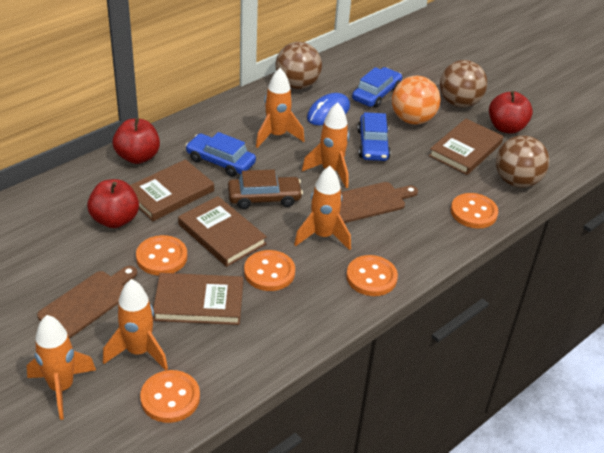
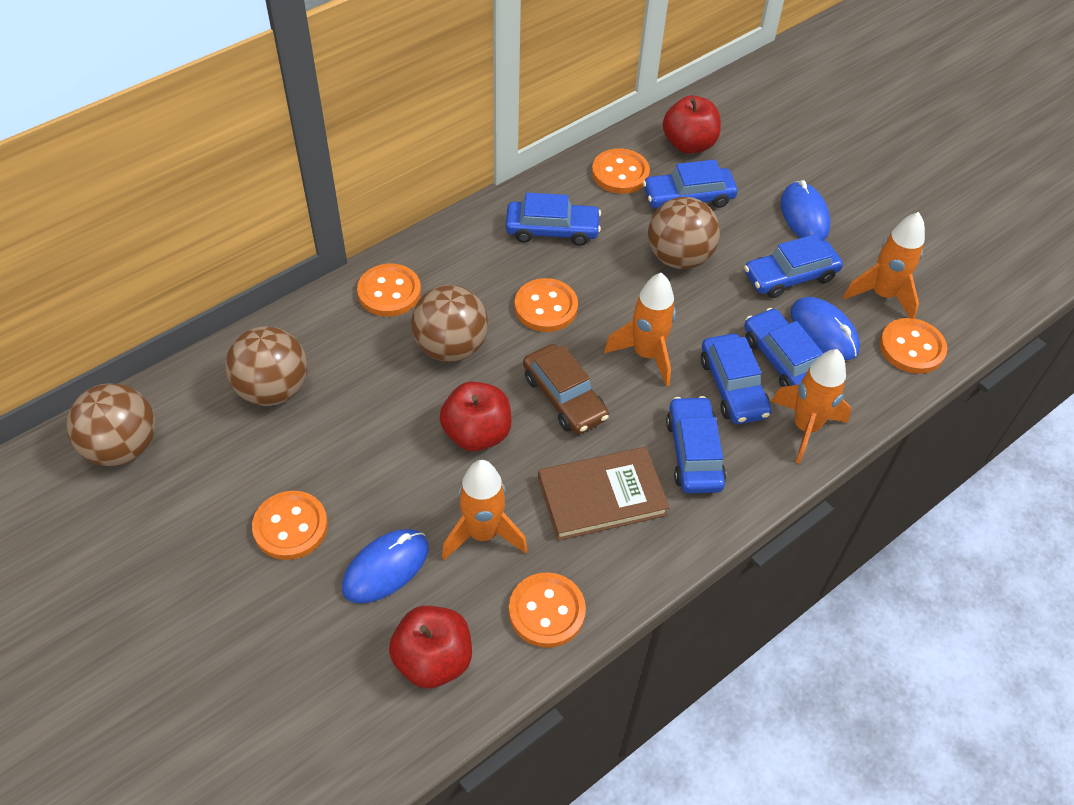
blue car: 3 -> 6
blue mouse: 1 -> 3
brown ball: 3 -> 4
brown book: 4 -> 1
brown cutting board: 2 -> 0
orange ball: 1 -> 0
orange button: 5 -> 6
orange rocket: 5 -> 4

